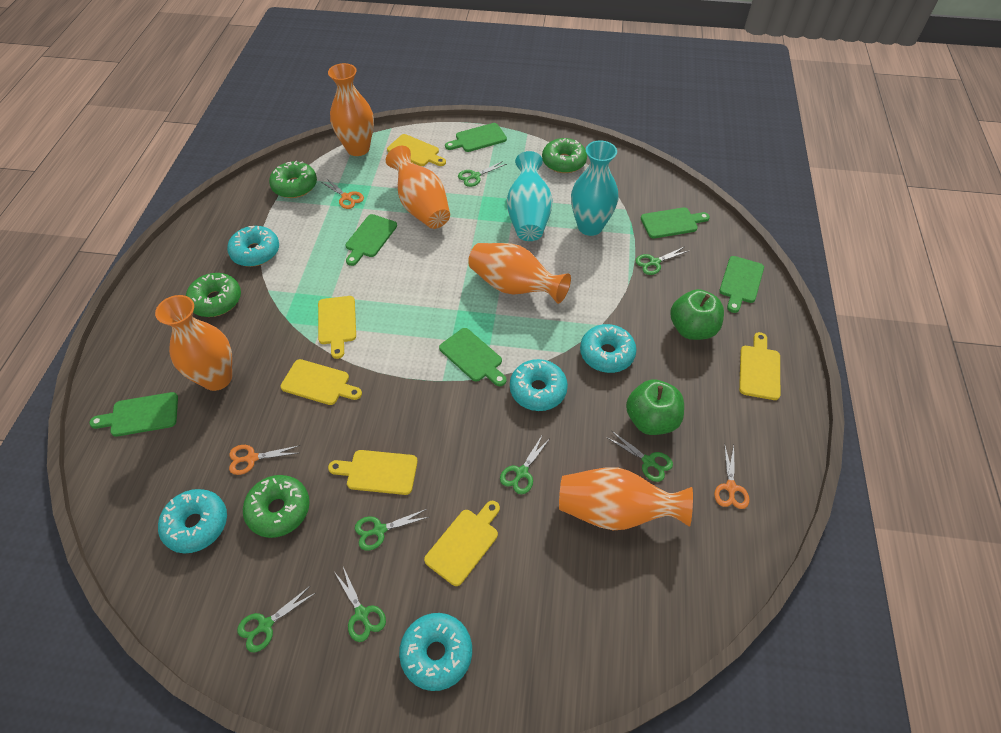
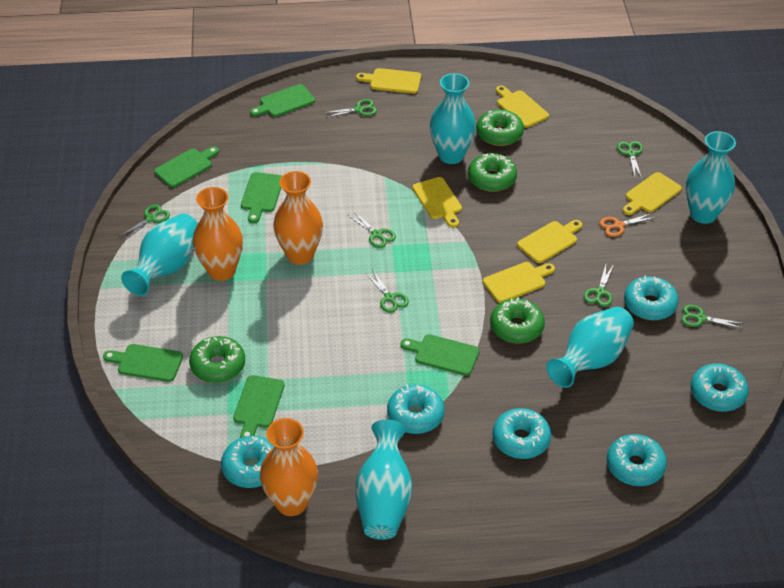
green apple: 2 -> 0
orange scissors: 3 -> 1
orange vase: 5 -> 3
turquoise donut: 5 -> 6
turquoise vase: 2 -> 5

